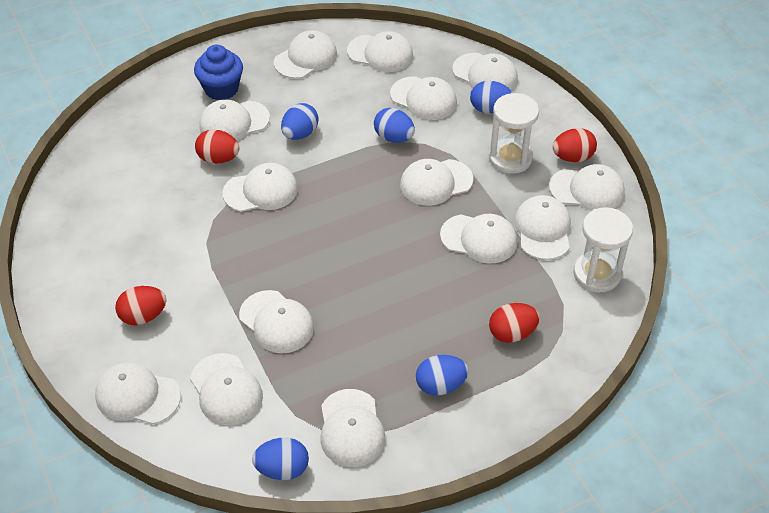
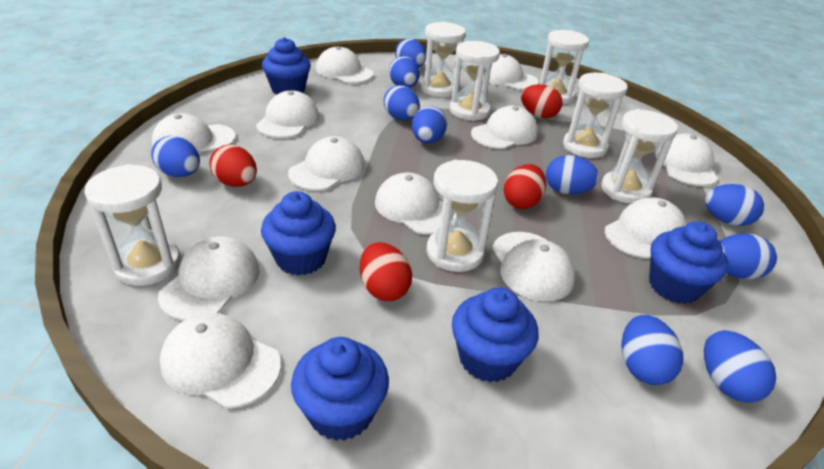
blue cupcake: 1 -> 5
blue egg: 5 -> 10
white cap: 14 -> 12
white hourglass: 2 -> 7

